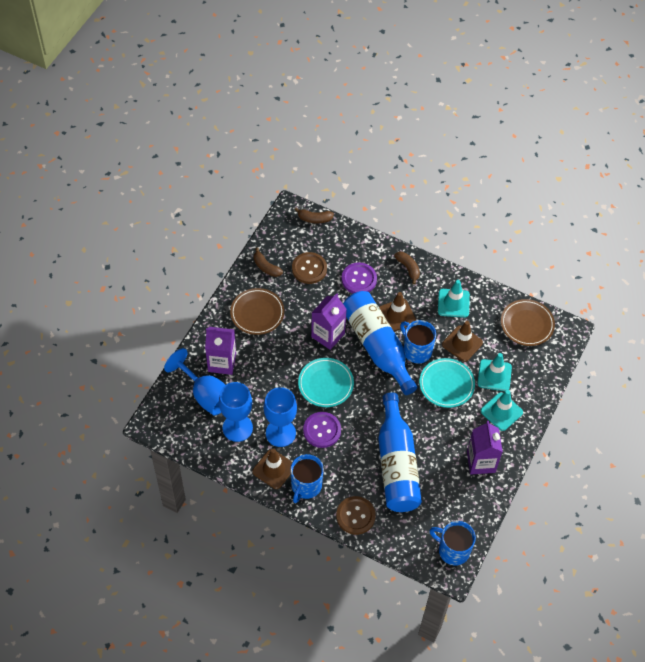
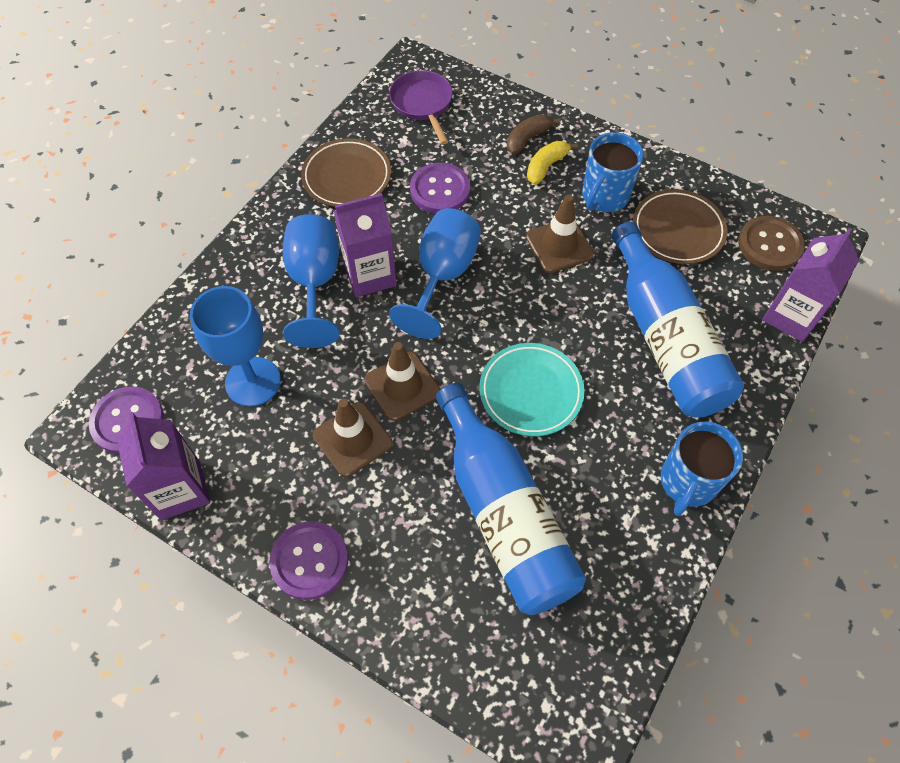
blue mug: 3 -> 2
brown banana: 3 -> 1
brown button: 2 -> 1
purple button: 2 -> 3
purple pan: 0 -> 1
turquoise plate: 2 -> 1
turquoise traffic cone: 3 -> 0
yellow banana: 0 -> 1

